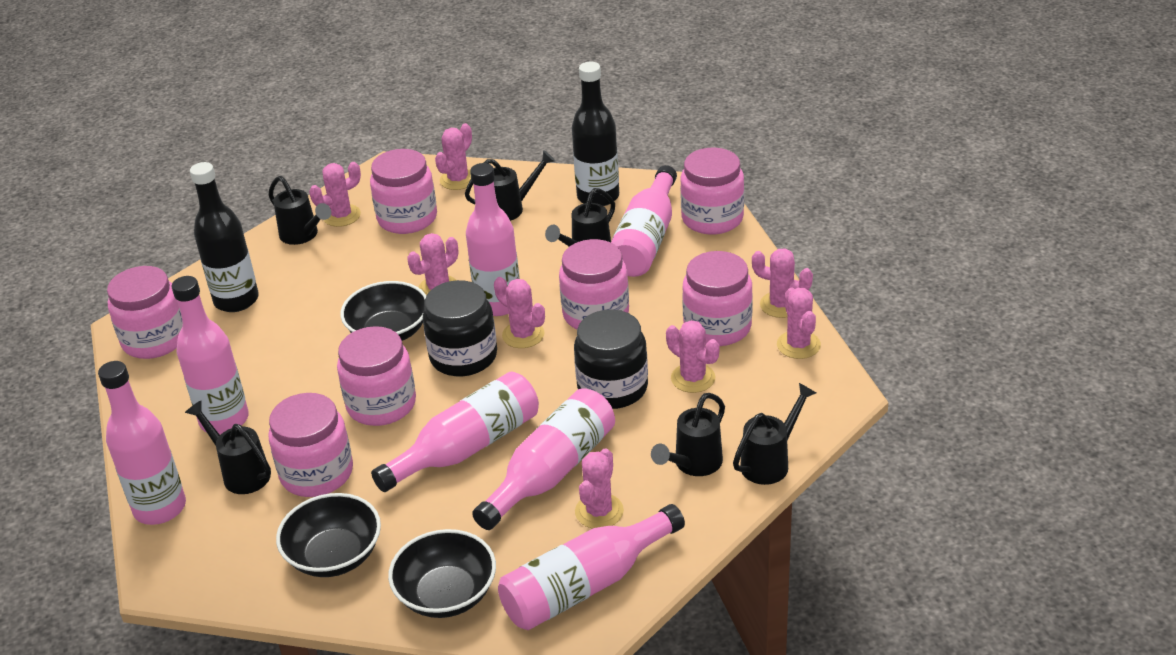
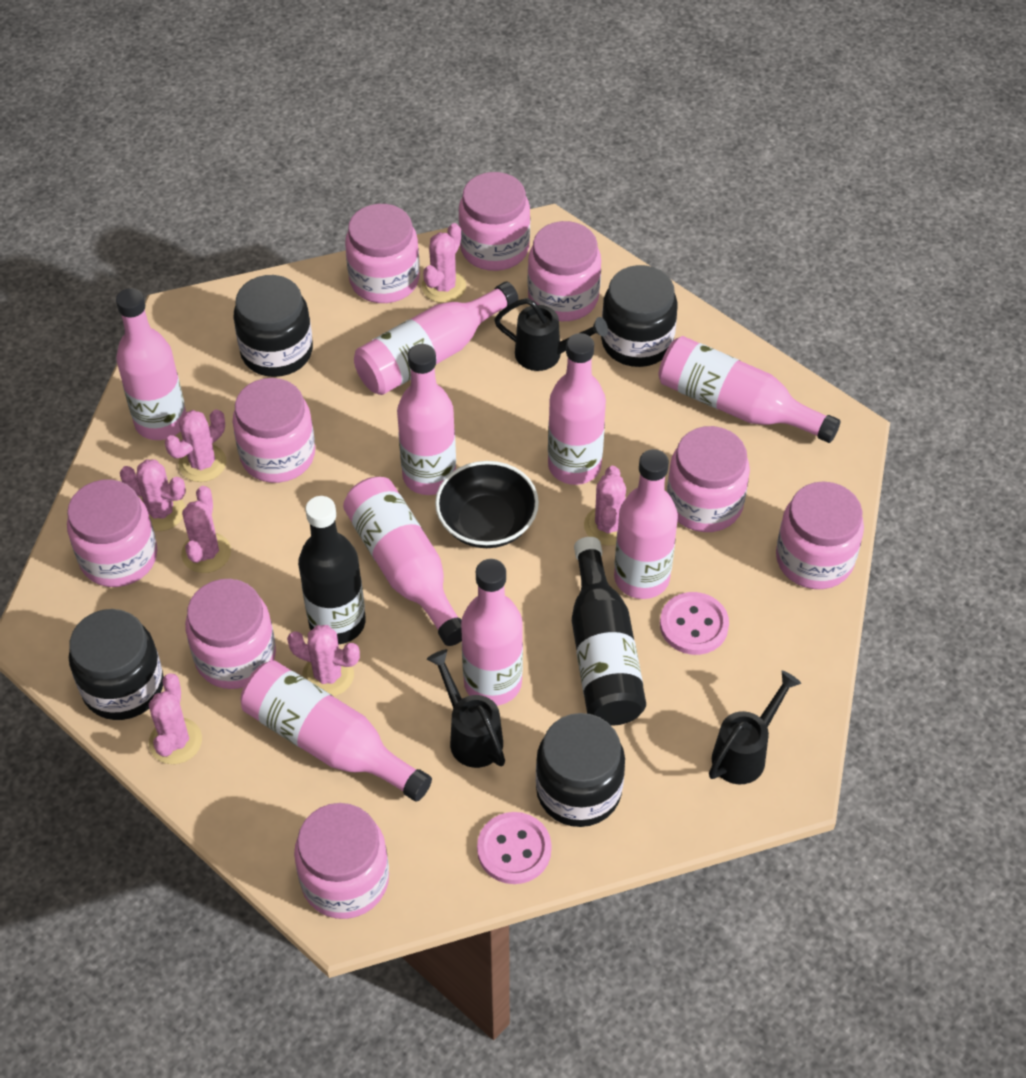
black bowl: 3 -> 1
black jar: 2 -> 4
black watering can: 6 -> 3
pink bottle: 7 -> 9
pink button: 0 -> 2
pink cactus: 8 -> 7
pink jar: 7 -> 9

